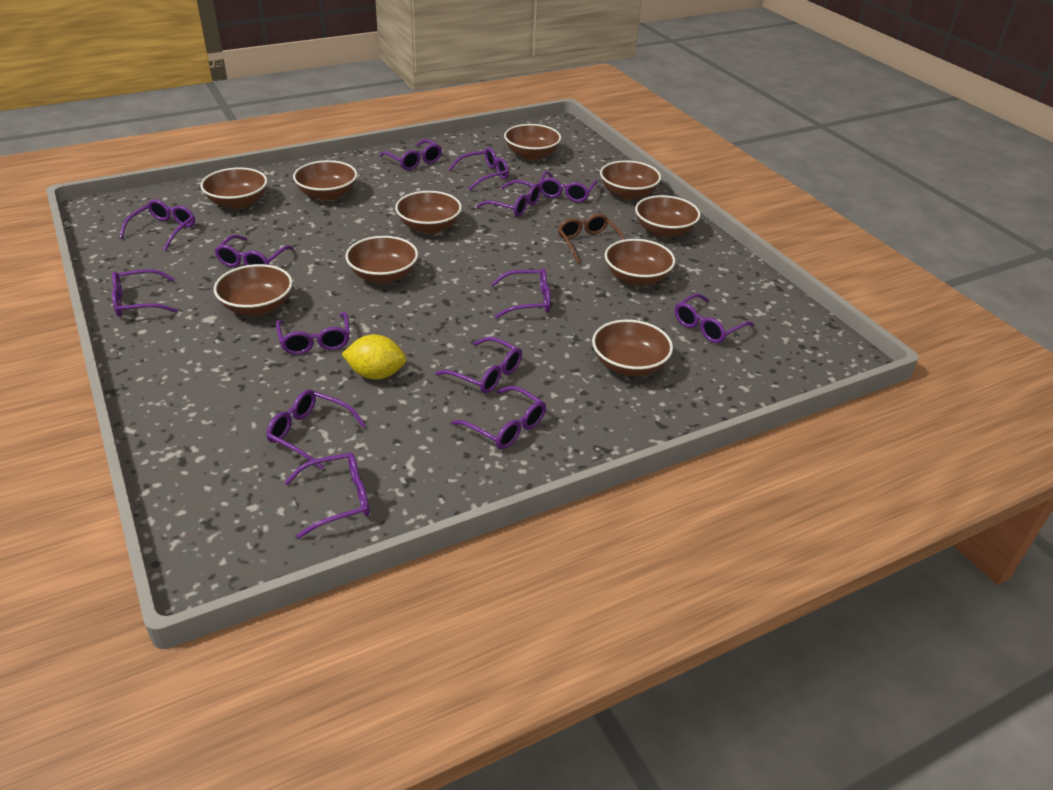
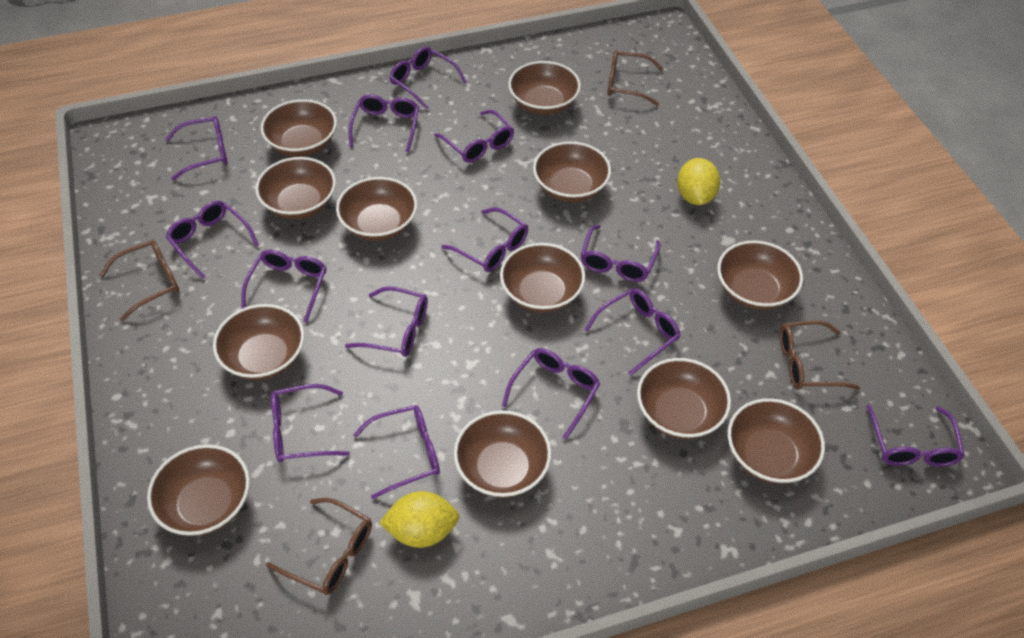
brown bowl: 10 -> 12
brown glasses: 1 -> 4
yellow lemon: 1 -> 2

